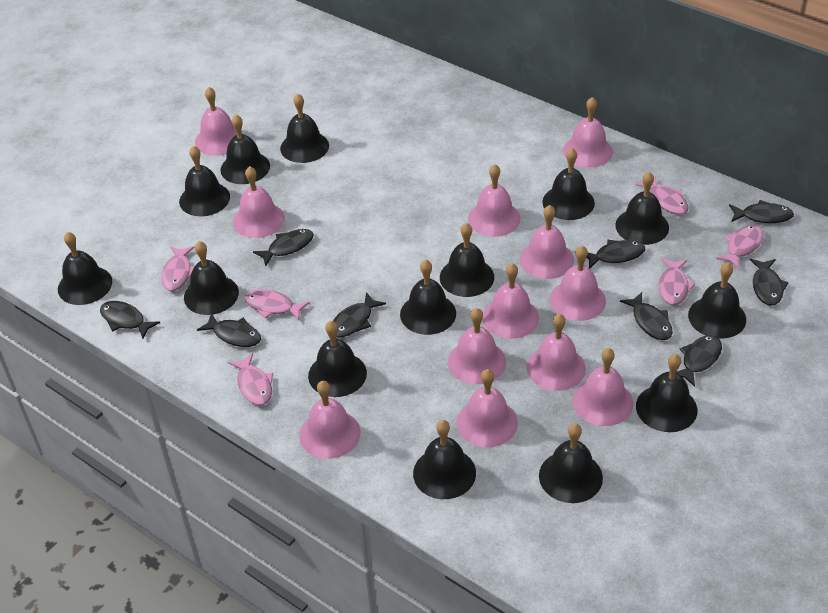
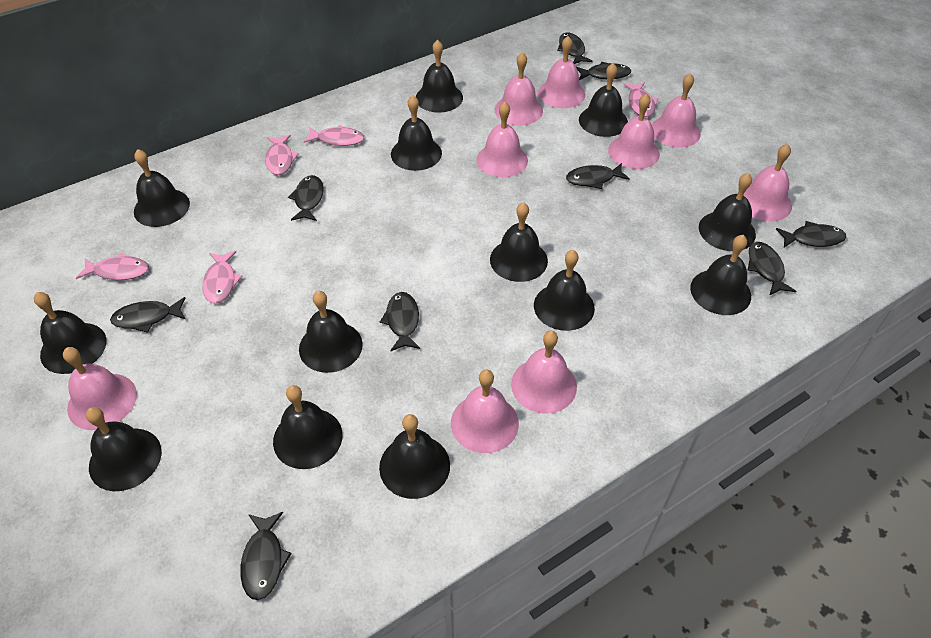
black bell: 14 -> 13
pink bell: 12 -> 9
pink fish: 6 -> 5

